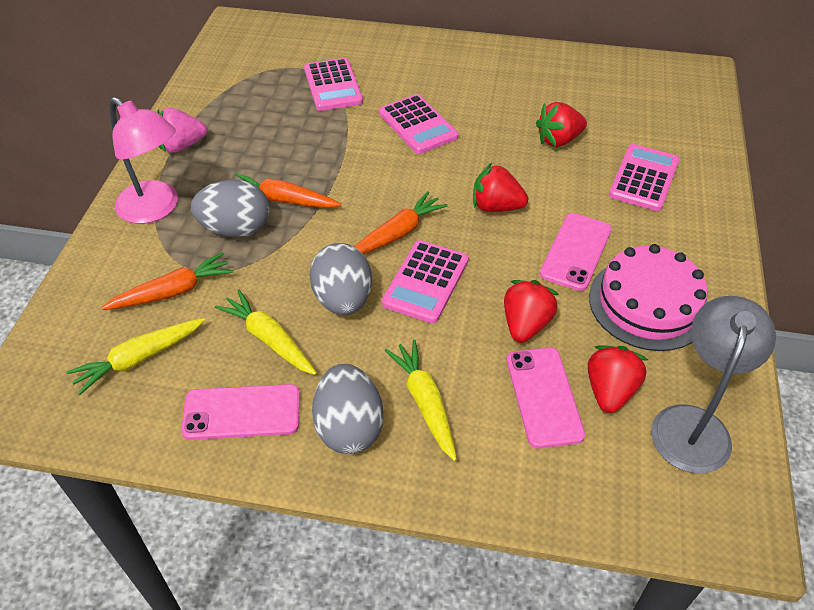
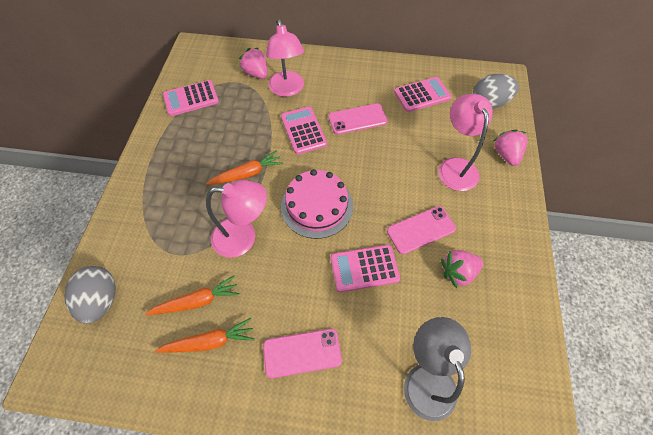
grey egg: 3 -> 2
pink lamp: 1 -> 3
pink strawberry: 1 -> 3
red strawberry: 4 -> 0
yellow carrot: 3 -> 0

